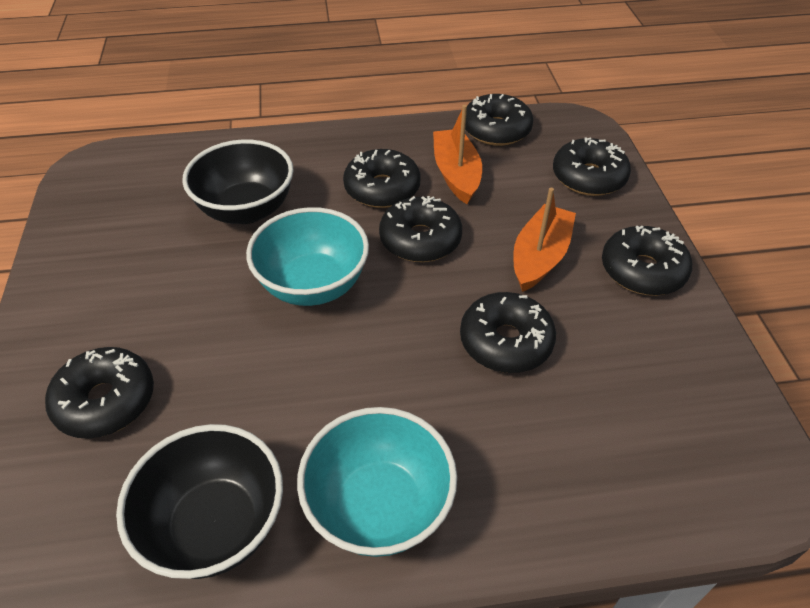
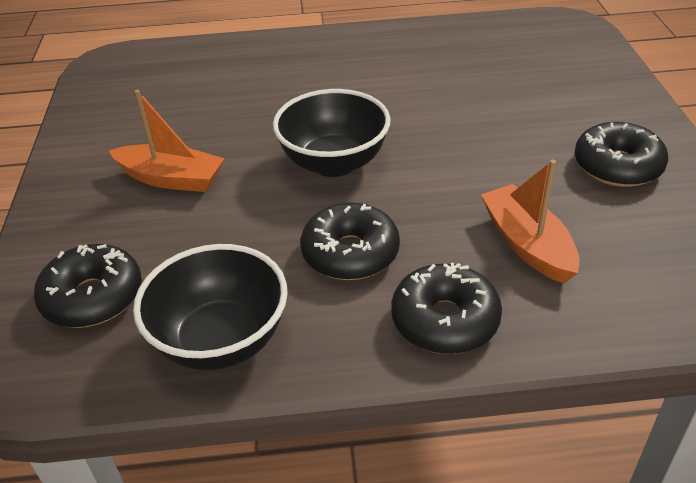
black donut: 7 -> 4
turquoise bowl: 2 -> 0

